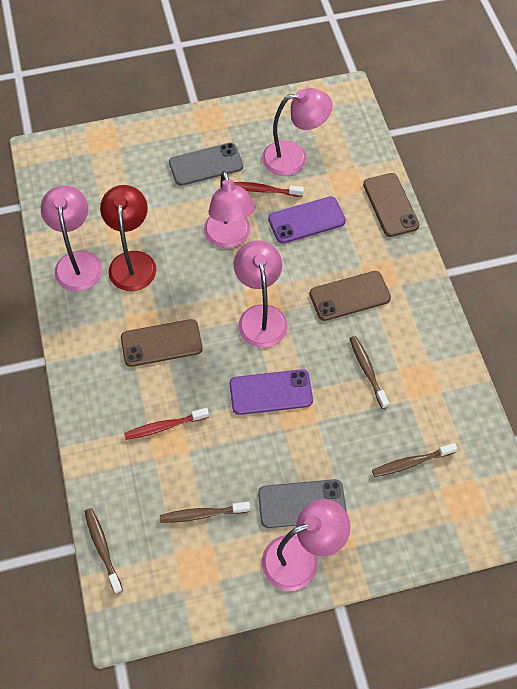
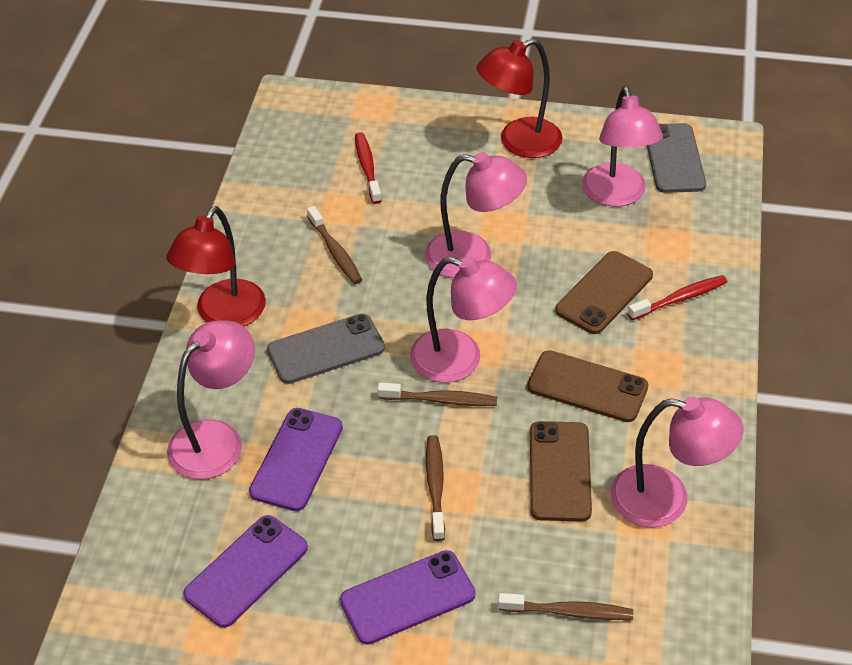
purple phone: 2 -> 3
red lamp: 1 -> 2

